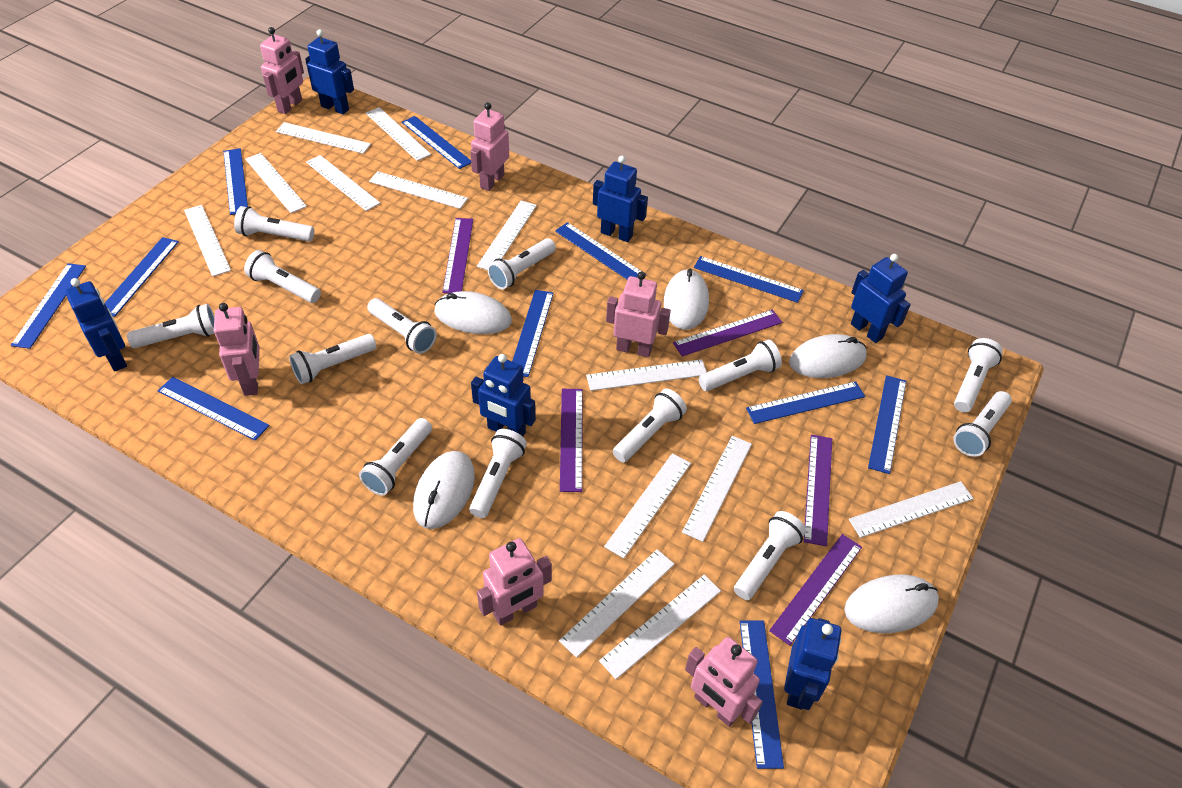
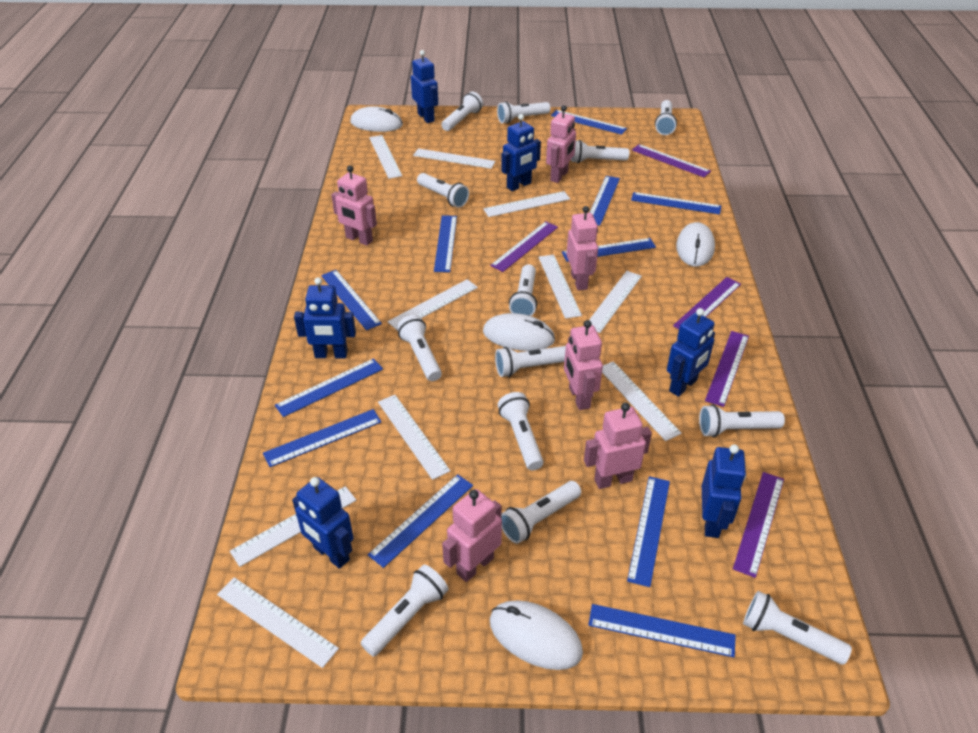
white mouse: 5 -> 4
white ruler: 13 -> 10

